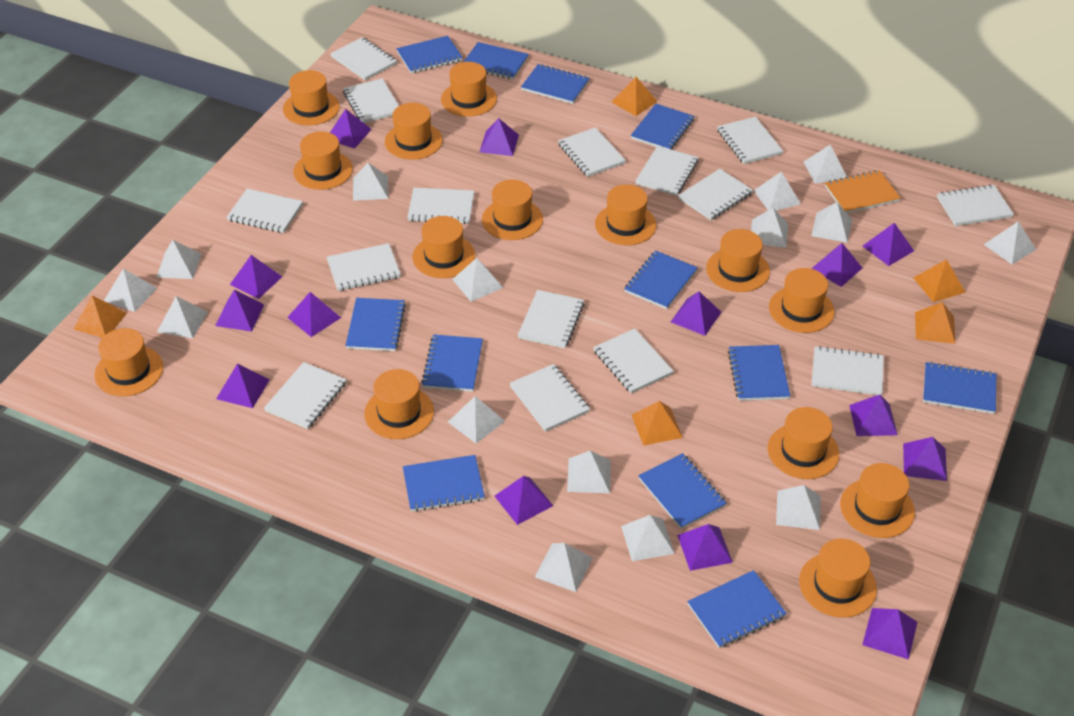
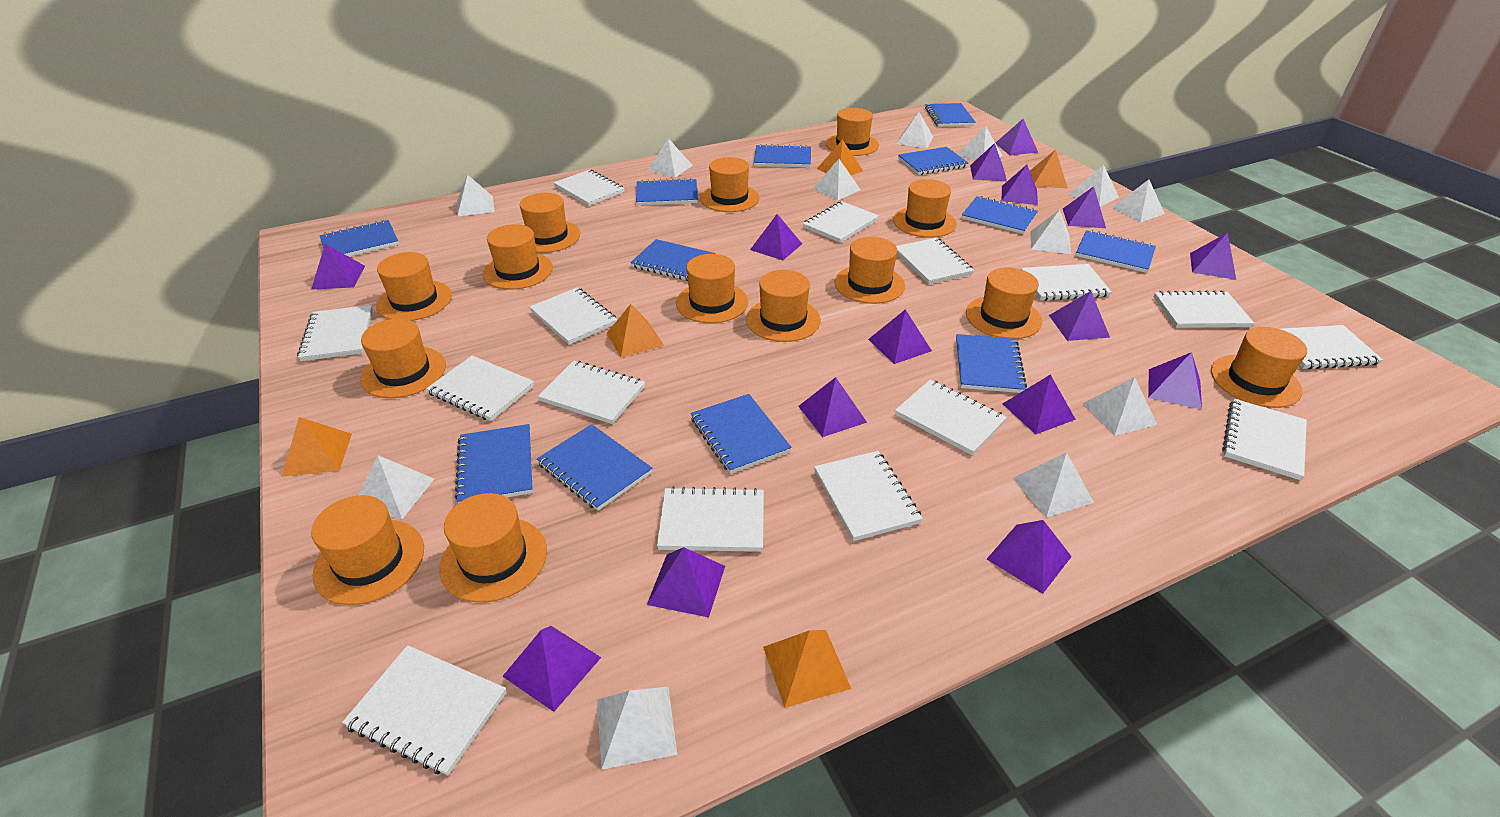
orange notebook: 1 -> 0
purple pyramid: 14 -> 15
white pyramid: 15 -> 12

